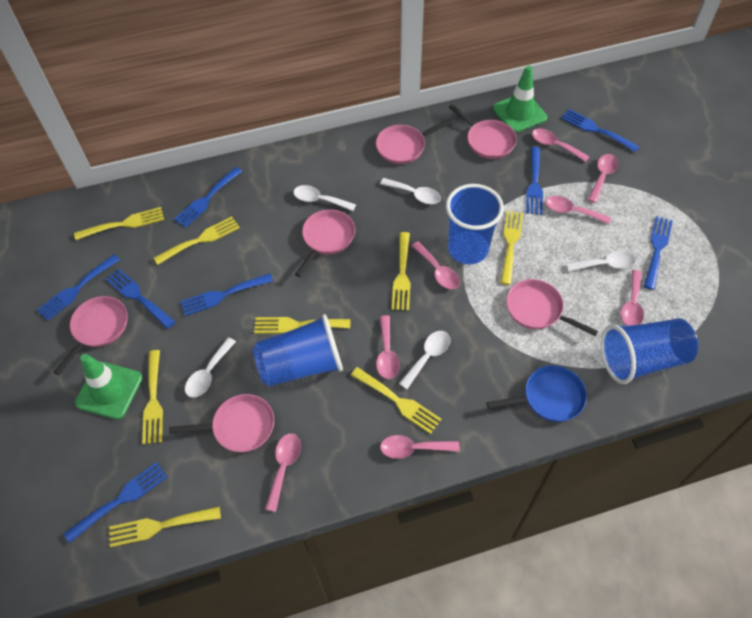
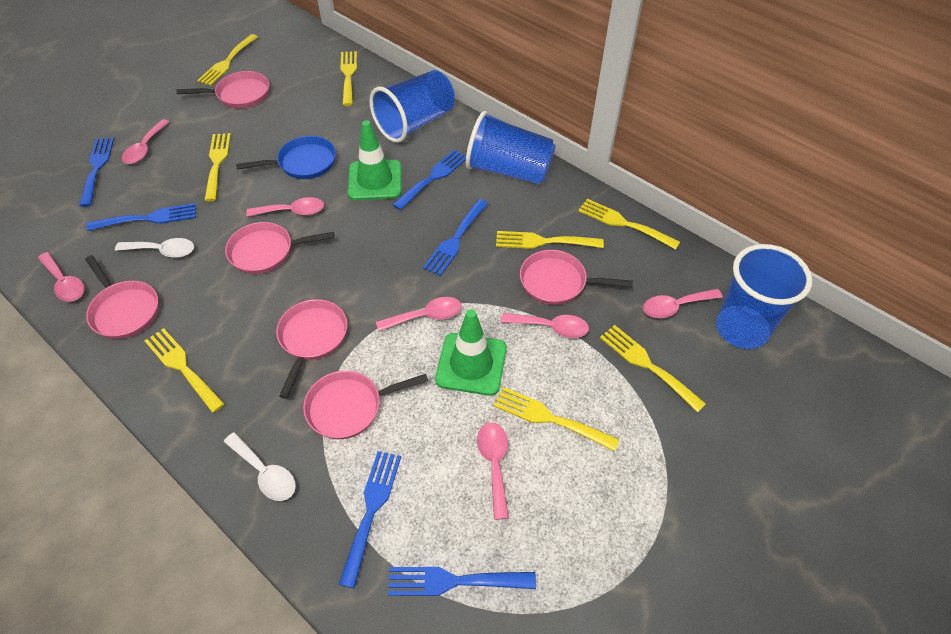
blue fork: 8 -> 6
pink spoon: 8 -> 7
white spoon: 5 -> 2

